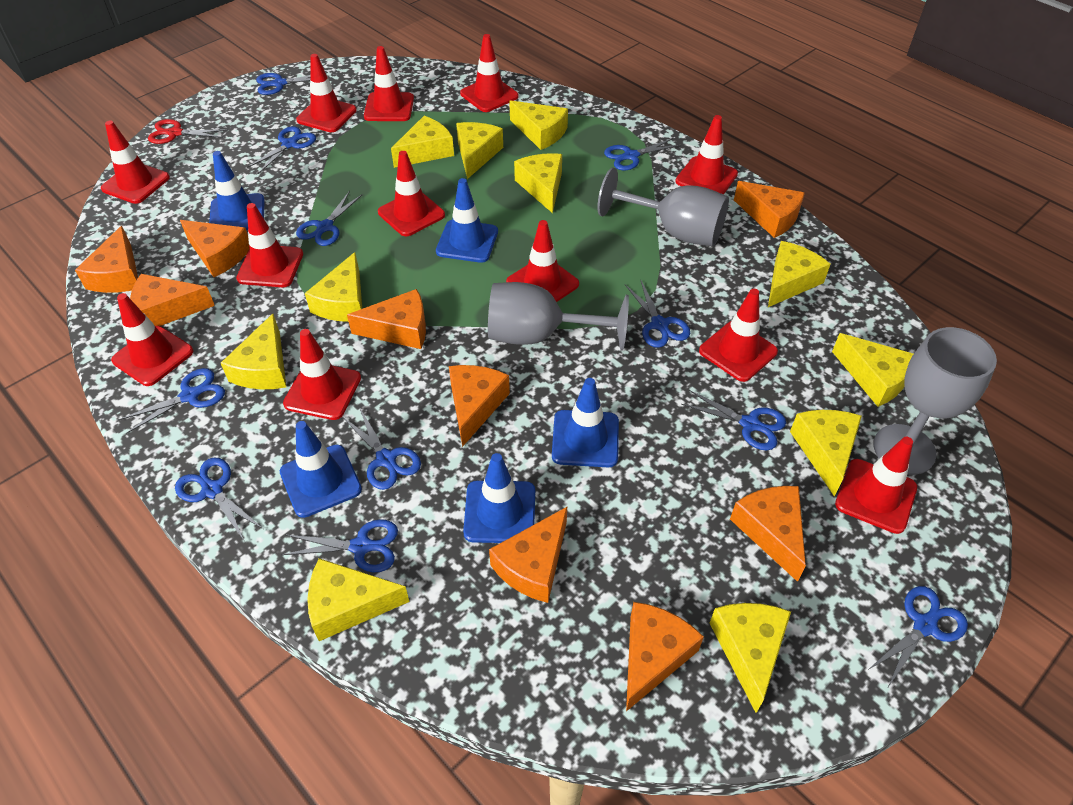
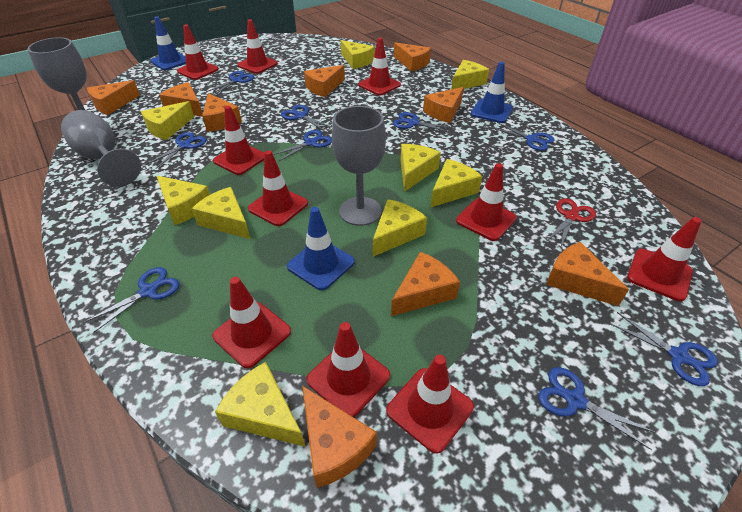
blue scissors: 11 -> 9
blue traffic cone: 5 -> 3
red traffic cone: 12 -> 10
yellow cheese: 11 -> 9

